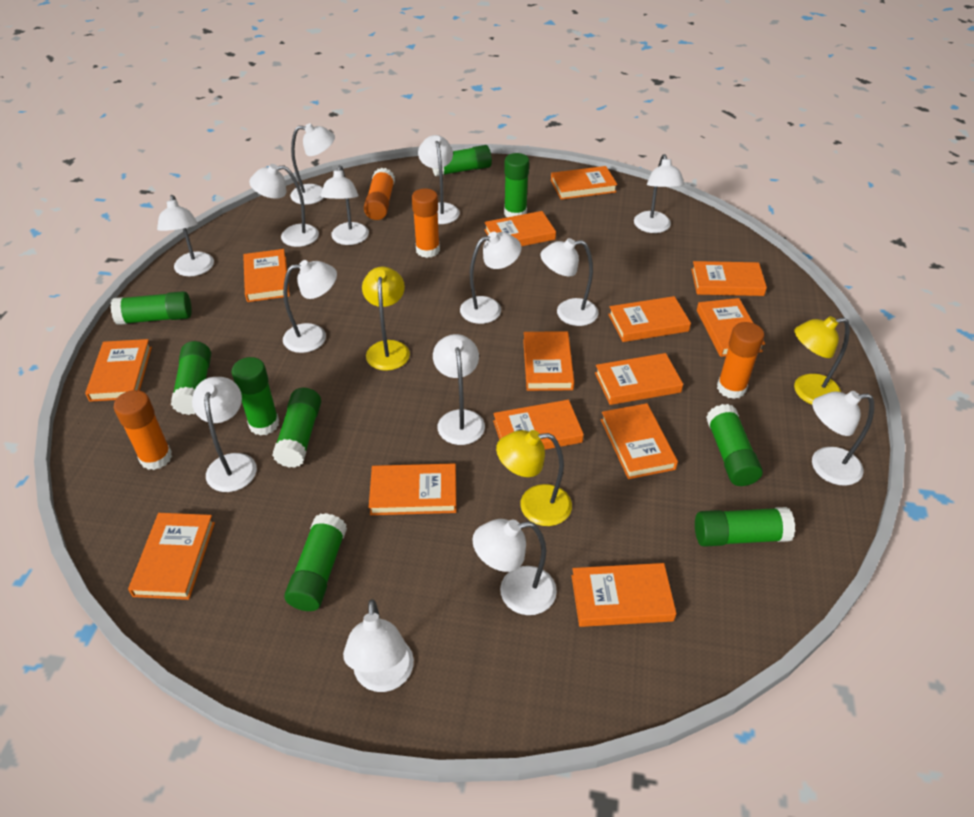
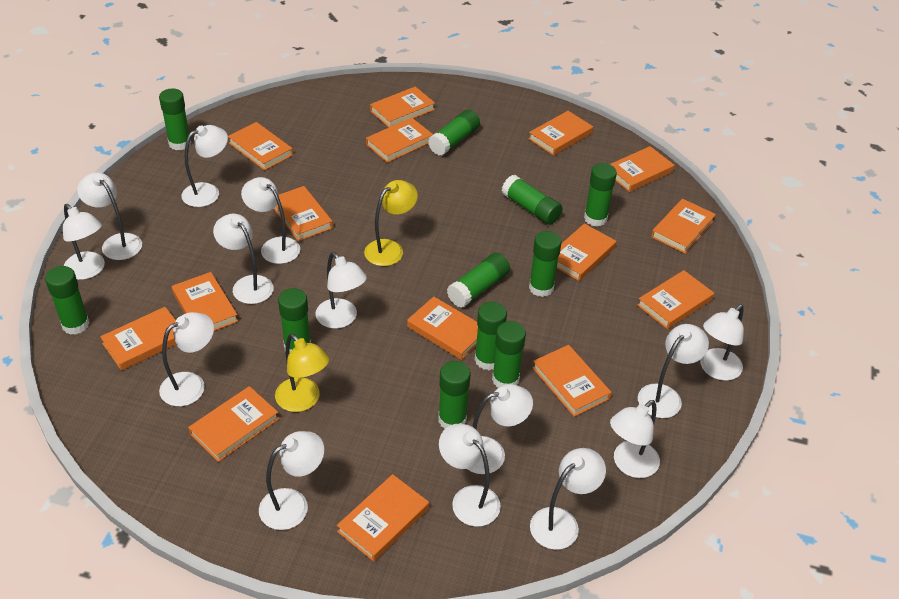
green glue stick: 9 -> 11
orange book: 14 -> 15
orange glue stick: 4 -> 0
yellow lamp: 3 -> 2

